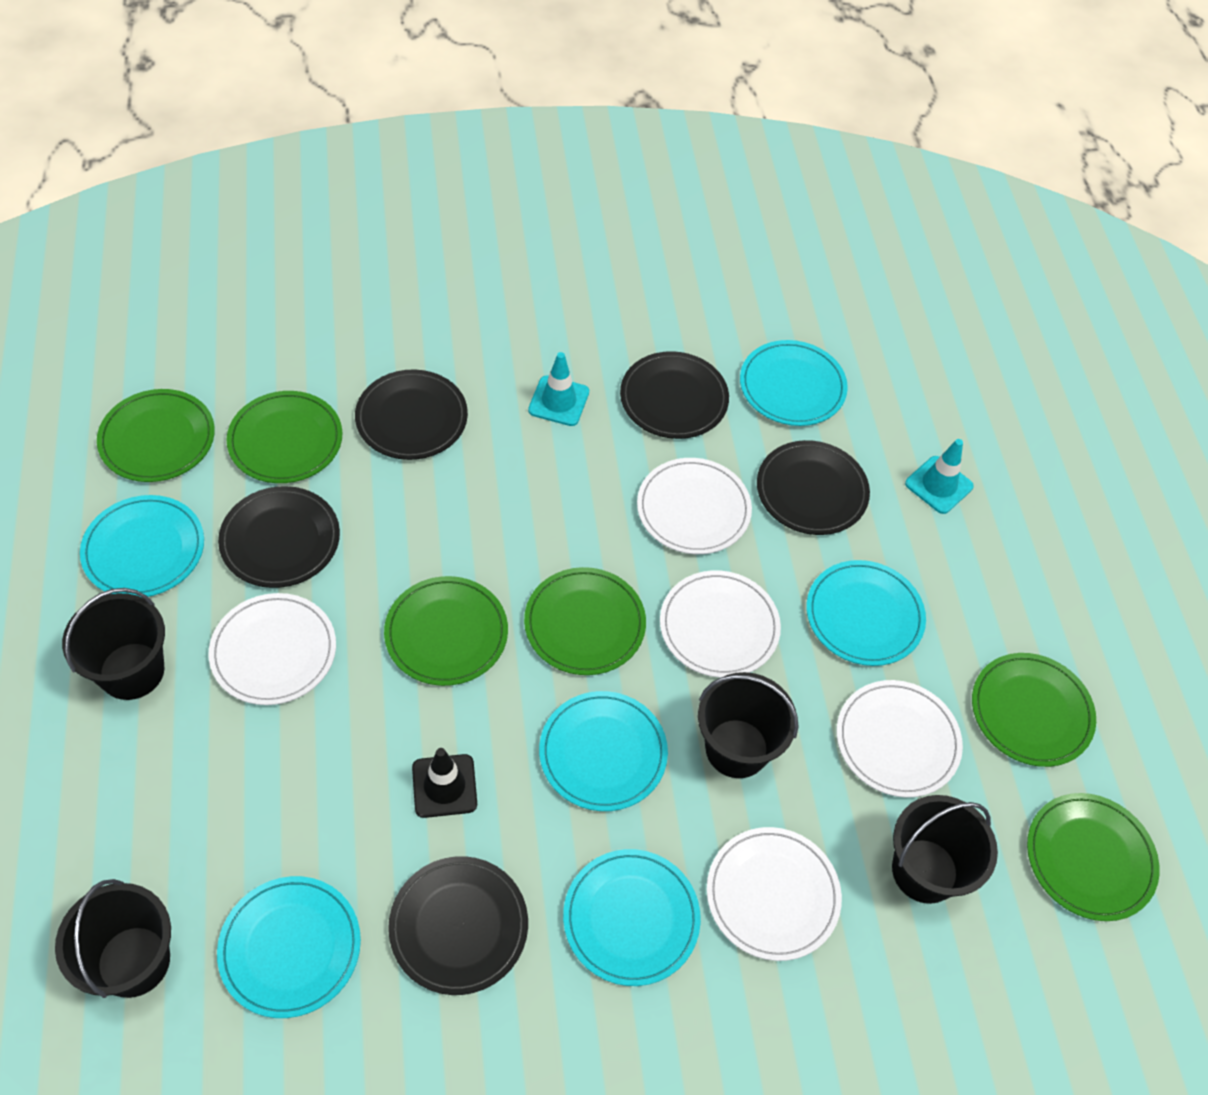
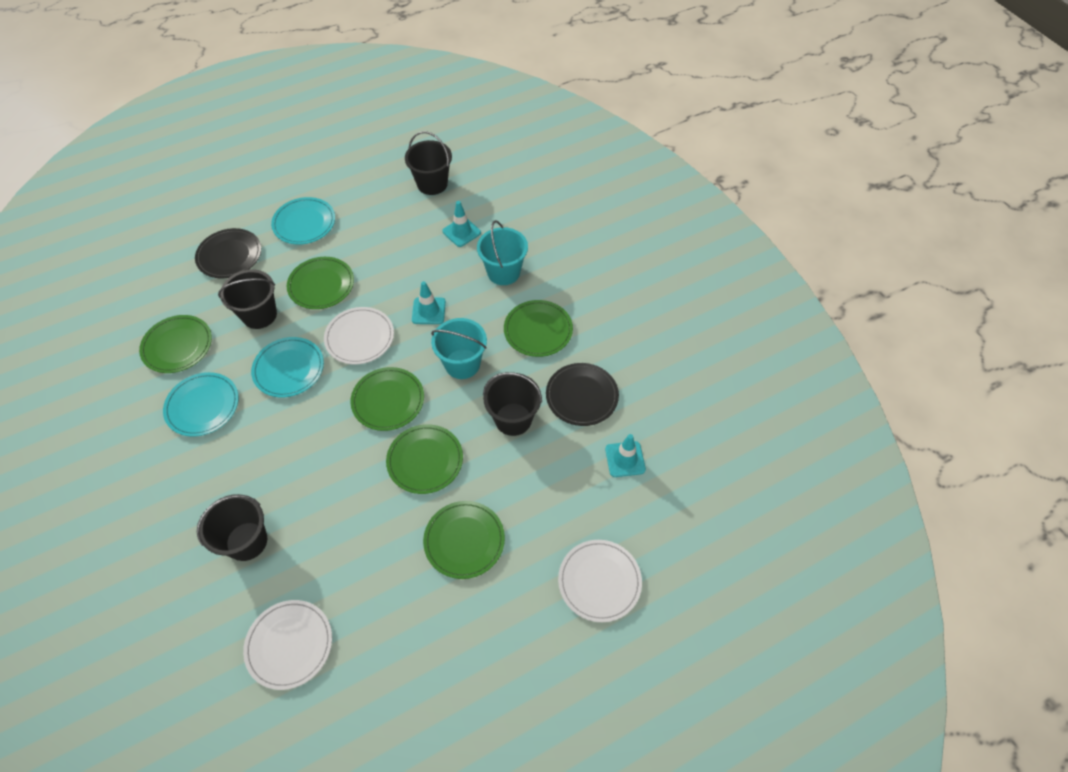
black plate: 5 -> 2
black traffic cone: 1 -> 0
turquoise bucket: 0 -> 2
turquoise plate: 6 -> 3
turquoise traffic cone: 2 -> 3
white plate: 5 -> 3

